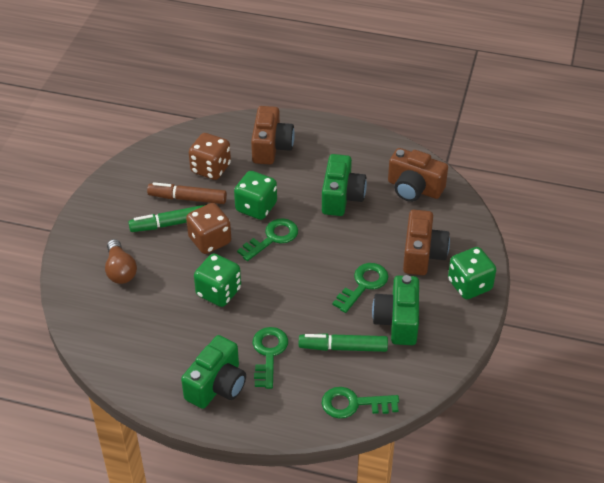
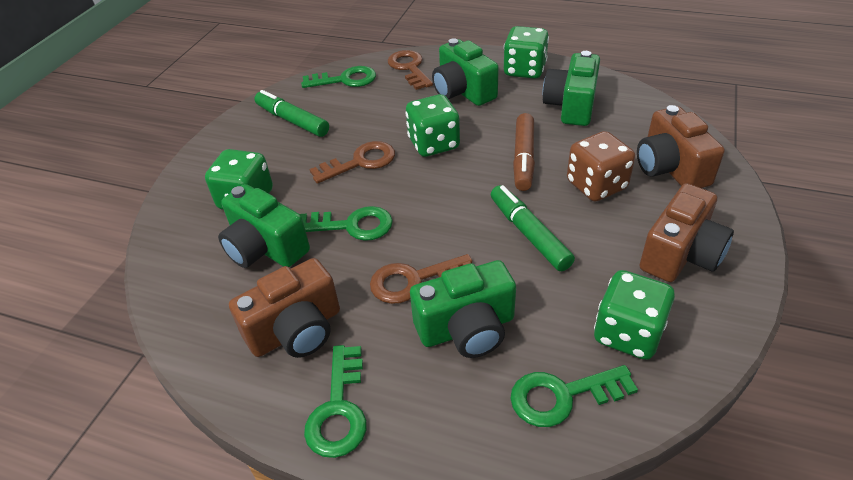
brown dice: 2 -> 1
brown key: 0 -> 3
brown light bulb: 1 -> 0
green camera: 3 -> 4
green dice: 3 -> 4

